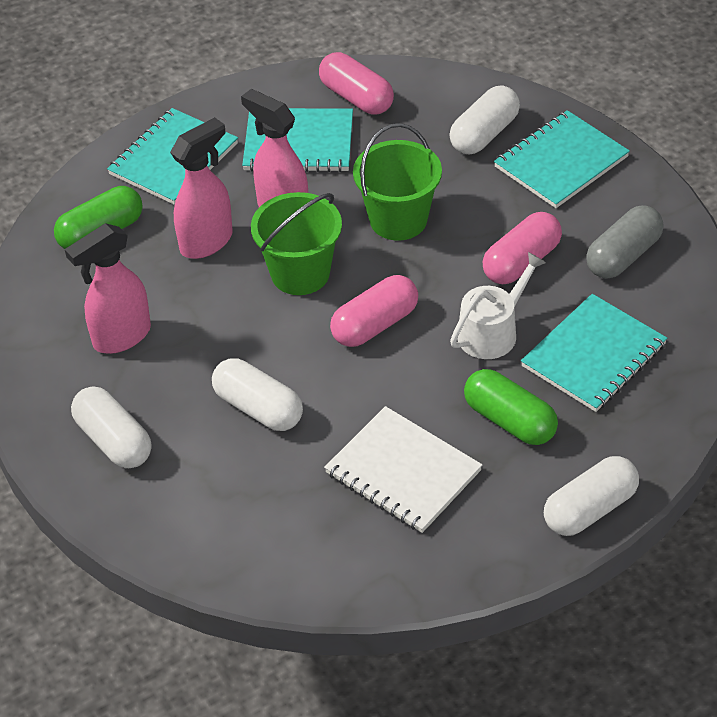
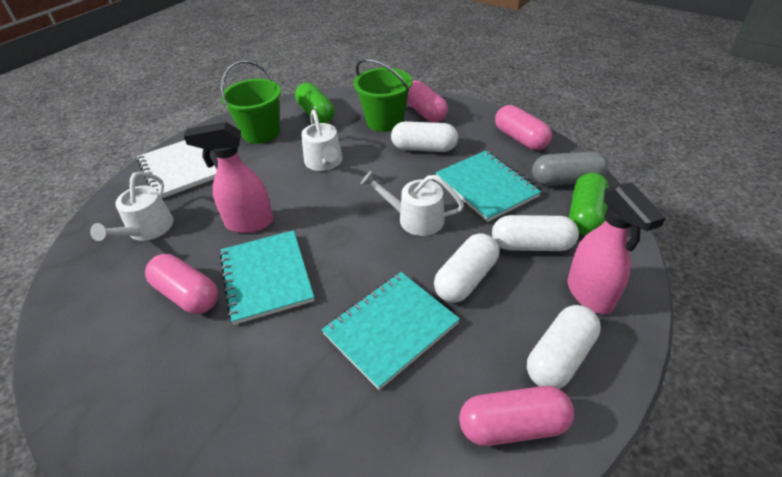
pink capsule: 3 -> 4
pink spray bottle: 3 -> 2
turquoise notebook: 4 -> 3
white watering can: 1 -> 3

